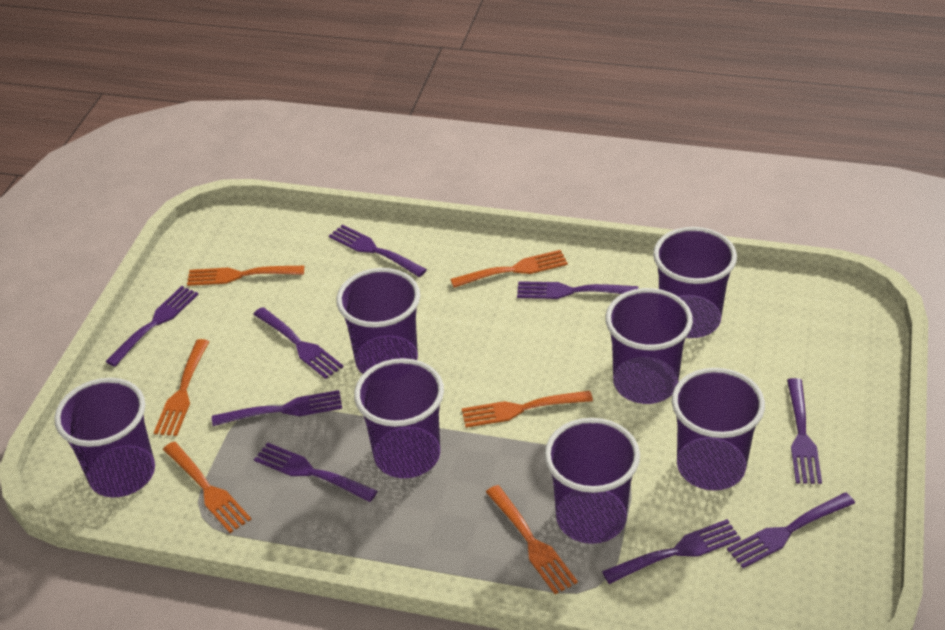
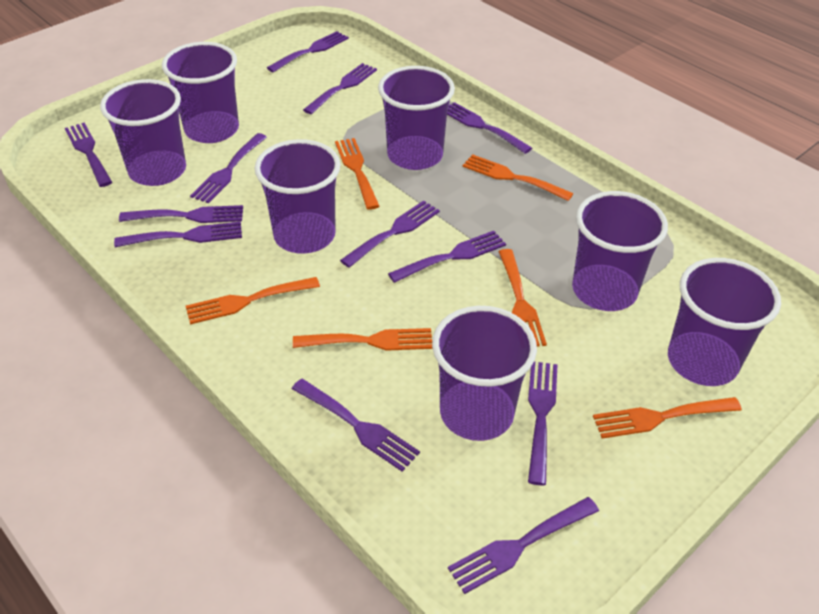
purple fork: 9 -> 12

